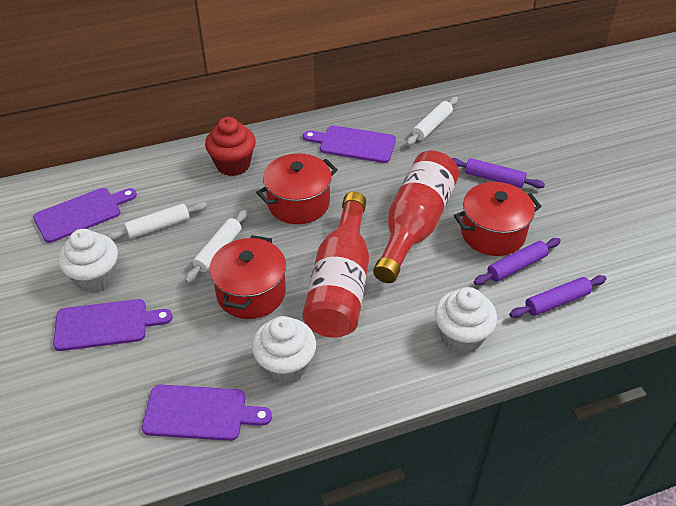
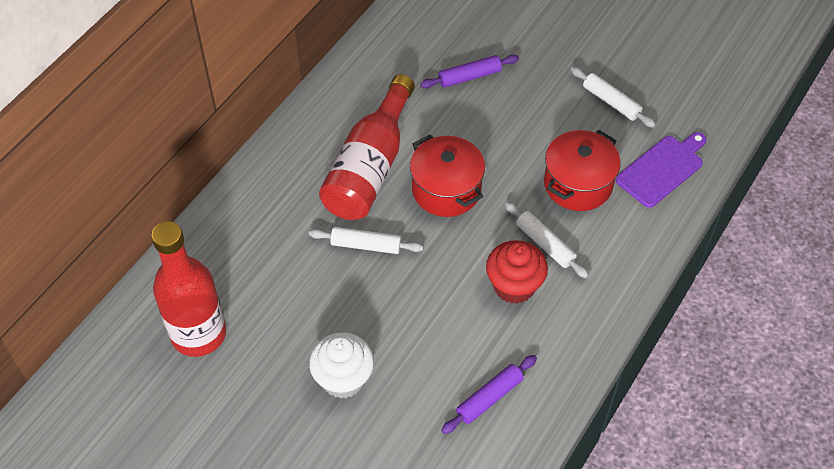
purple cutting board: 4 -> 1
purple rolling pin: 3 -> 2
red pot: 3 -> 2
white cupcake: 3 -> 1

